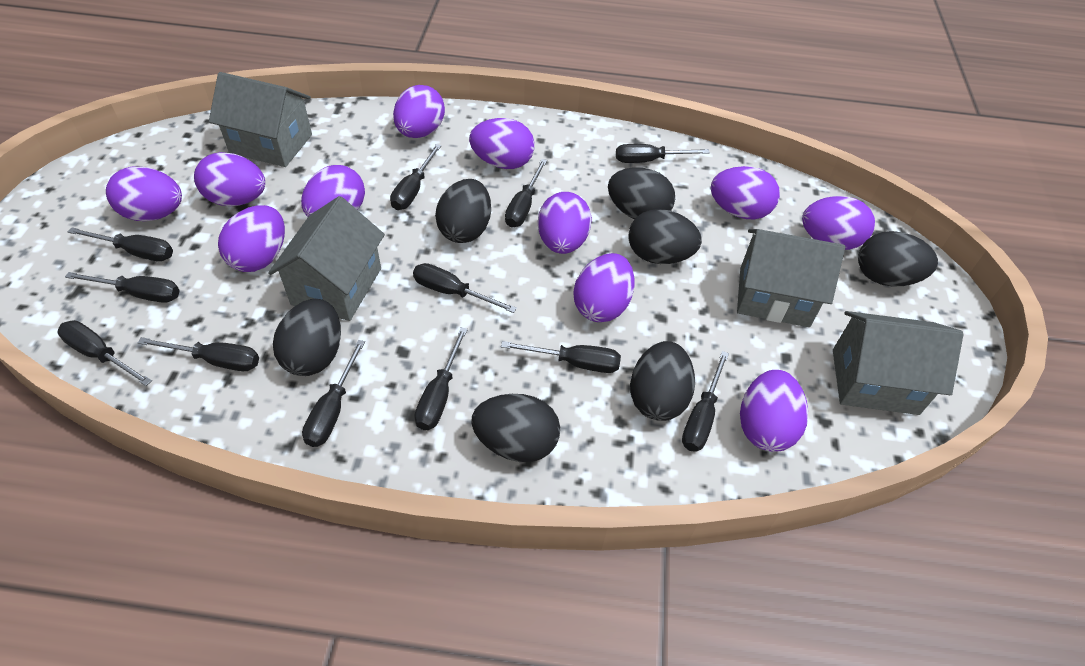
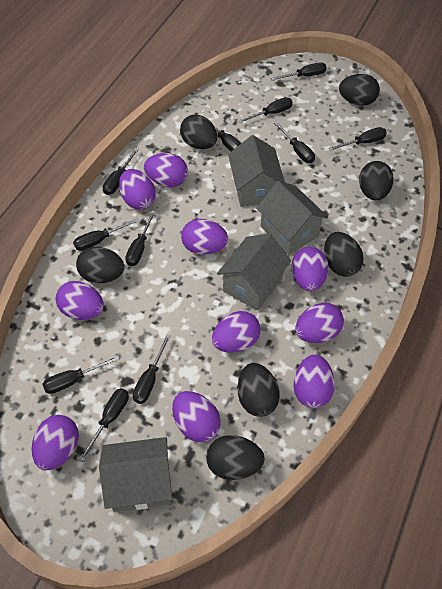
black screwdriver: 12 -> 11
purple egg: 11 -> 10

